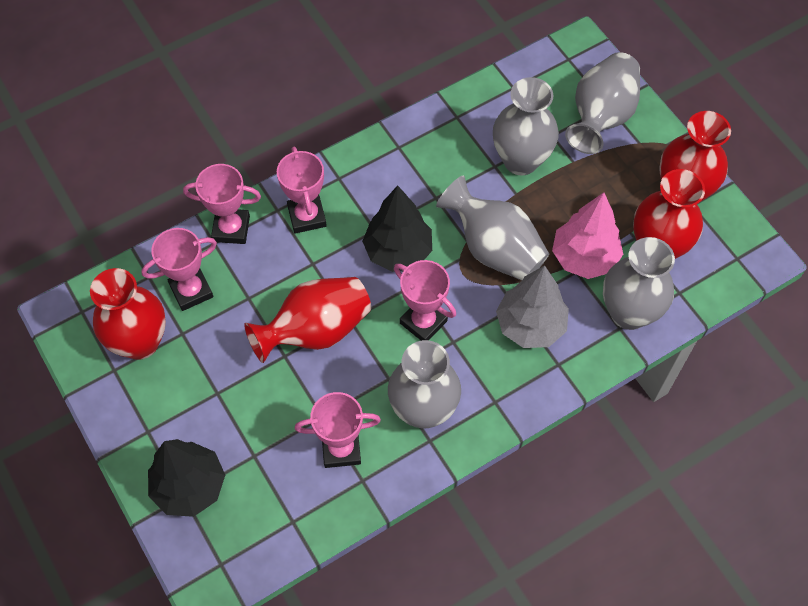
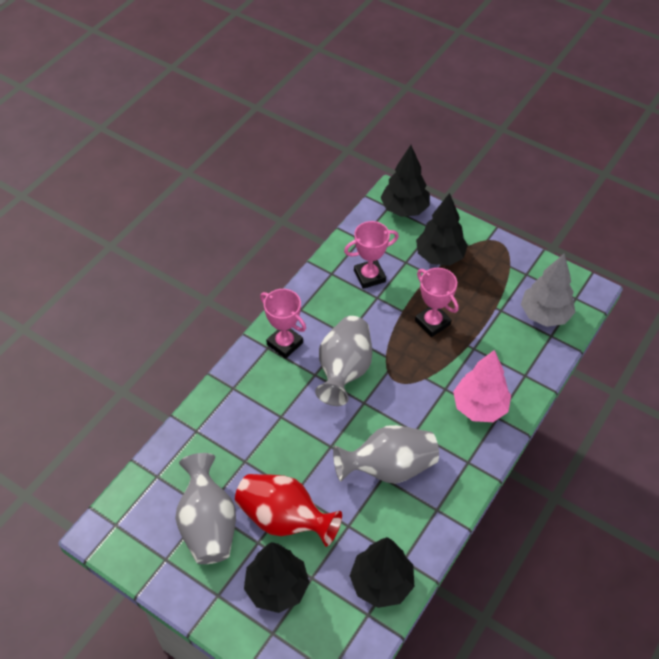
black tree: 2 -> 4
grey vase: 5 -> 3
pink trophy: 5 -> 3
red vase: 4 -> 1

